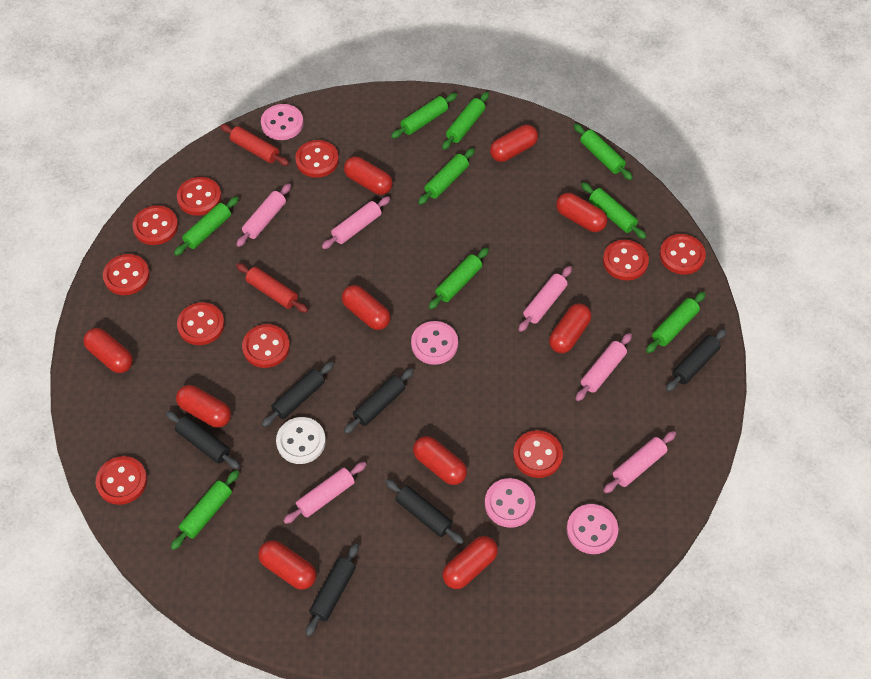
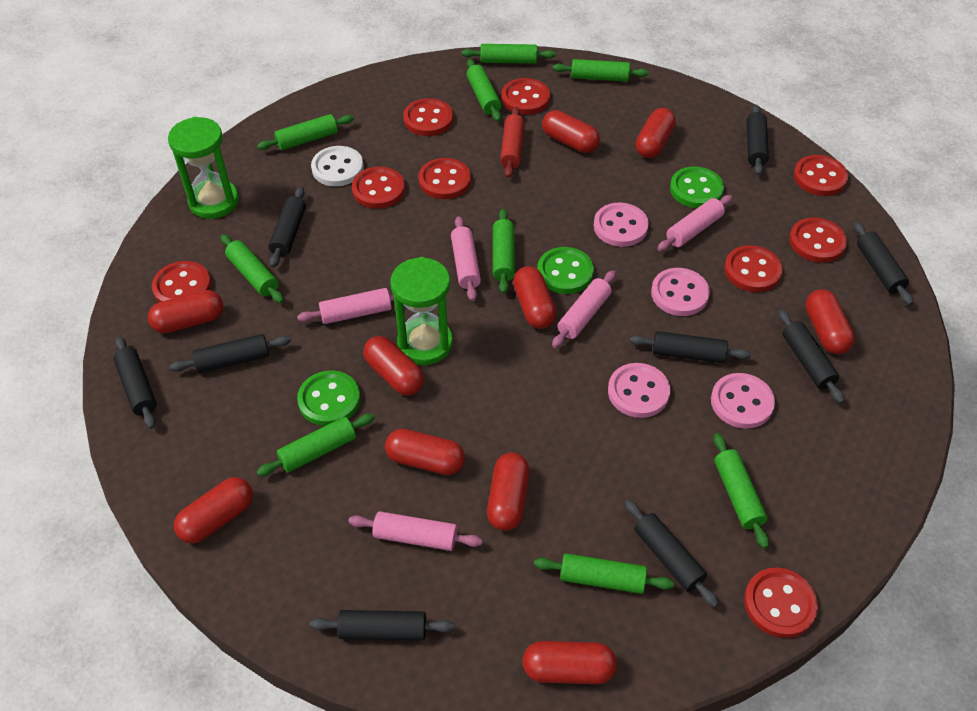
black rolling pin: 6 -> 9
green button: 0 -> 3
green hourglass: 0 -> 2
pink rolling pin: 6 -> 5
red button: 10 -> 9
red rolling pin: 2 -> 1

